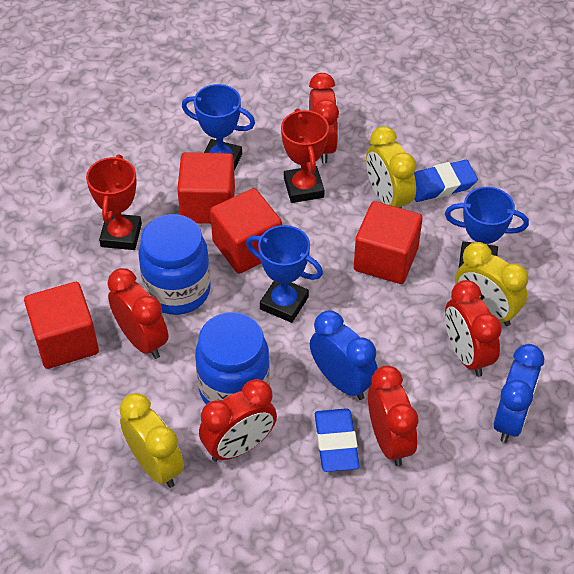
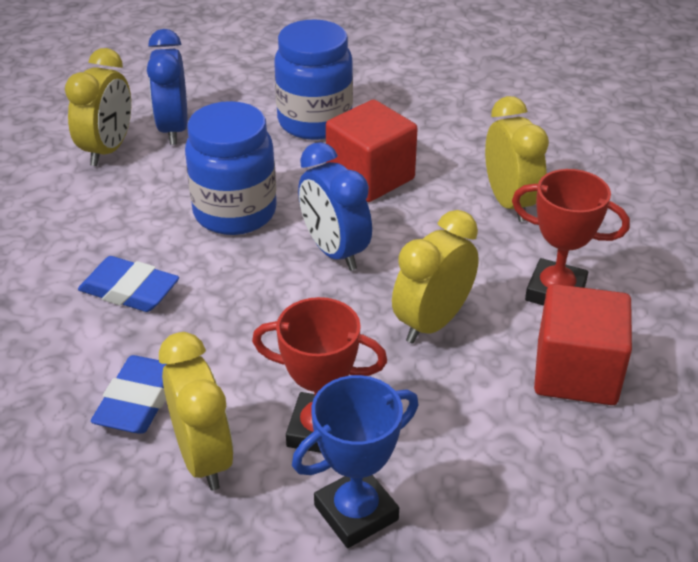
blue trophy: 3 -> 1
red clock: 5 -> 0
red cube: 4 -> 2
yellow clock: 3 -> 4

